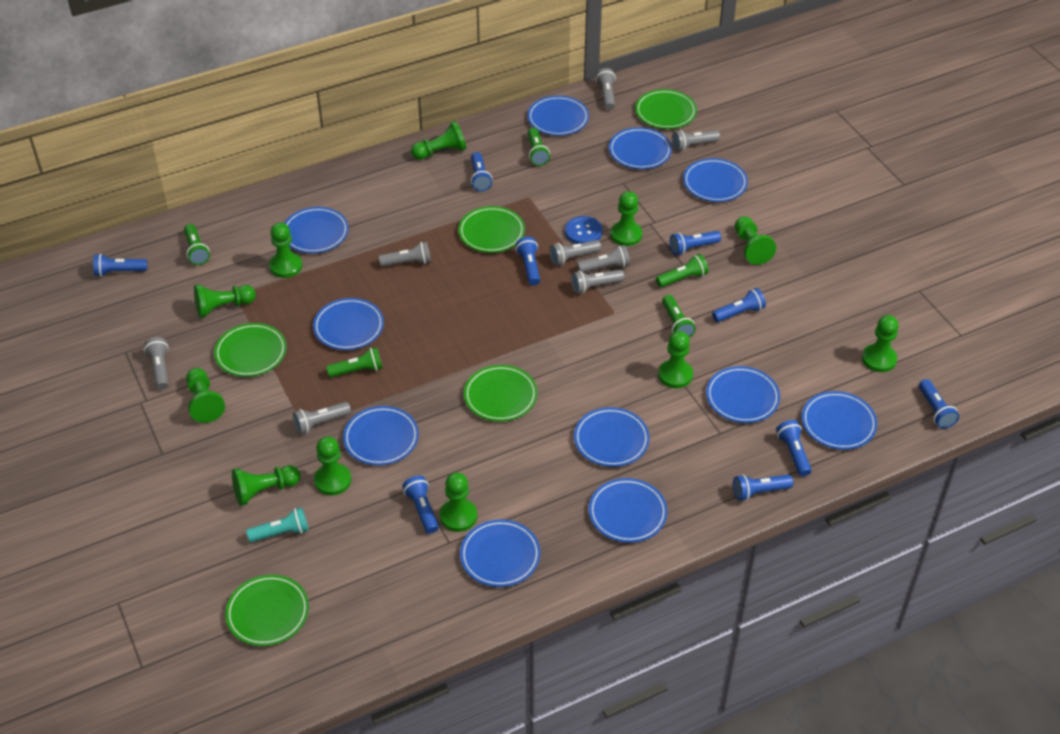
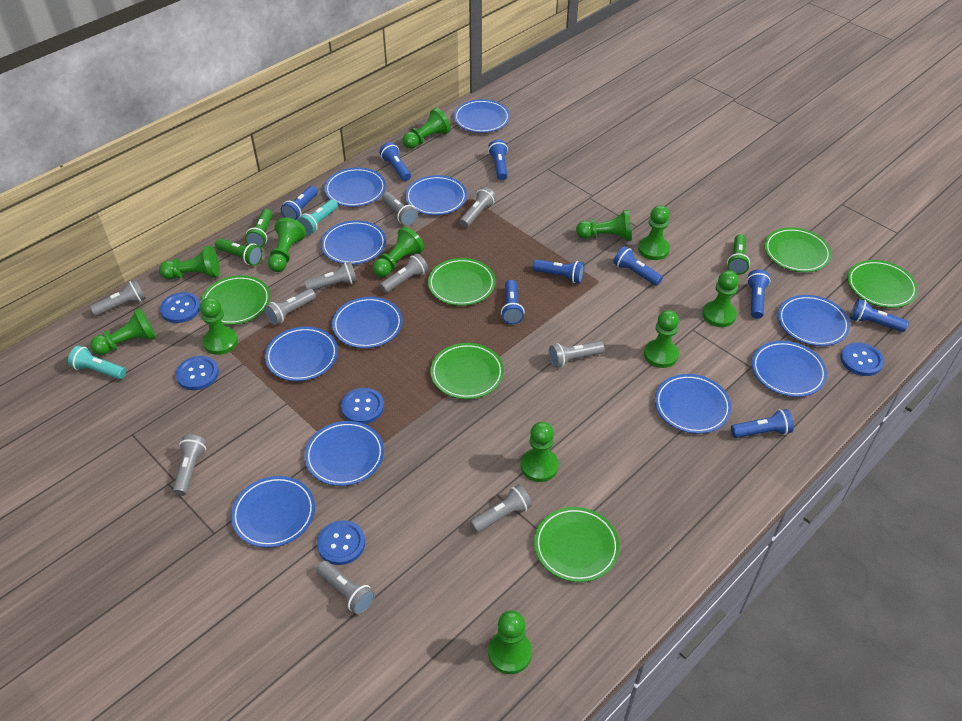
blue button: 1 -> 5
green flashlight: 5 -> 3
green pawn: 11 -> 12
green plate: 5 -> 6
grey flashlight: 8 -> 10
turquoise flashlight: 1 -> 2

